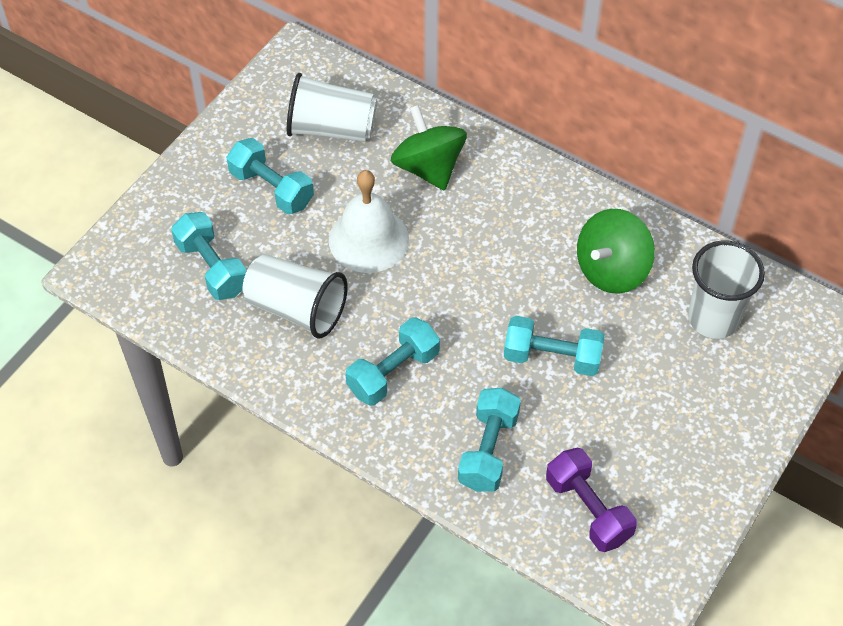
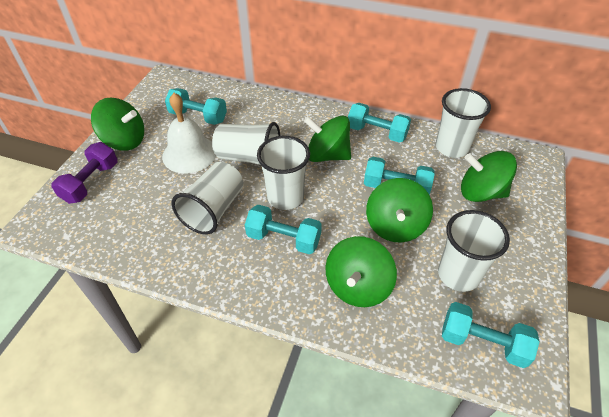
green spinning top: 2 -> 5
white cup: 3 -> 5

